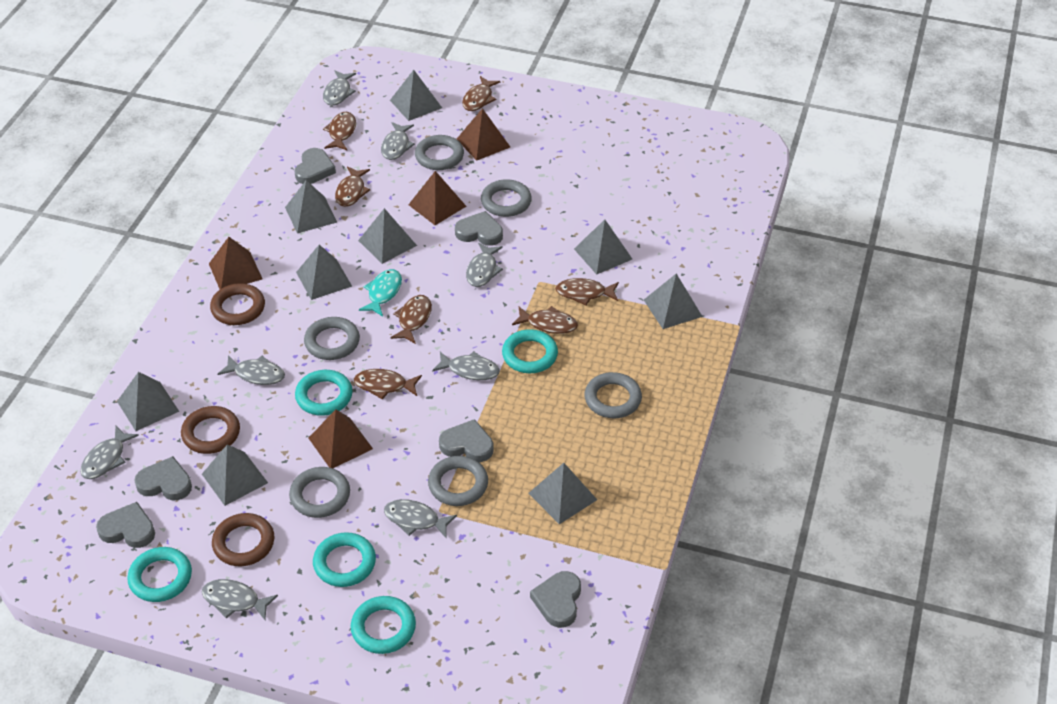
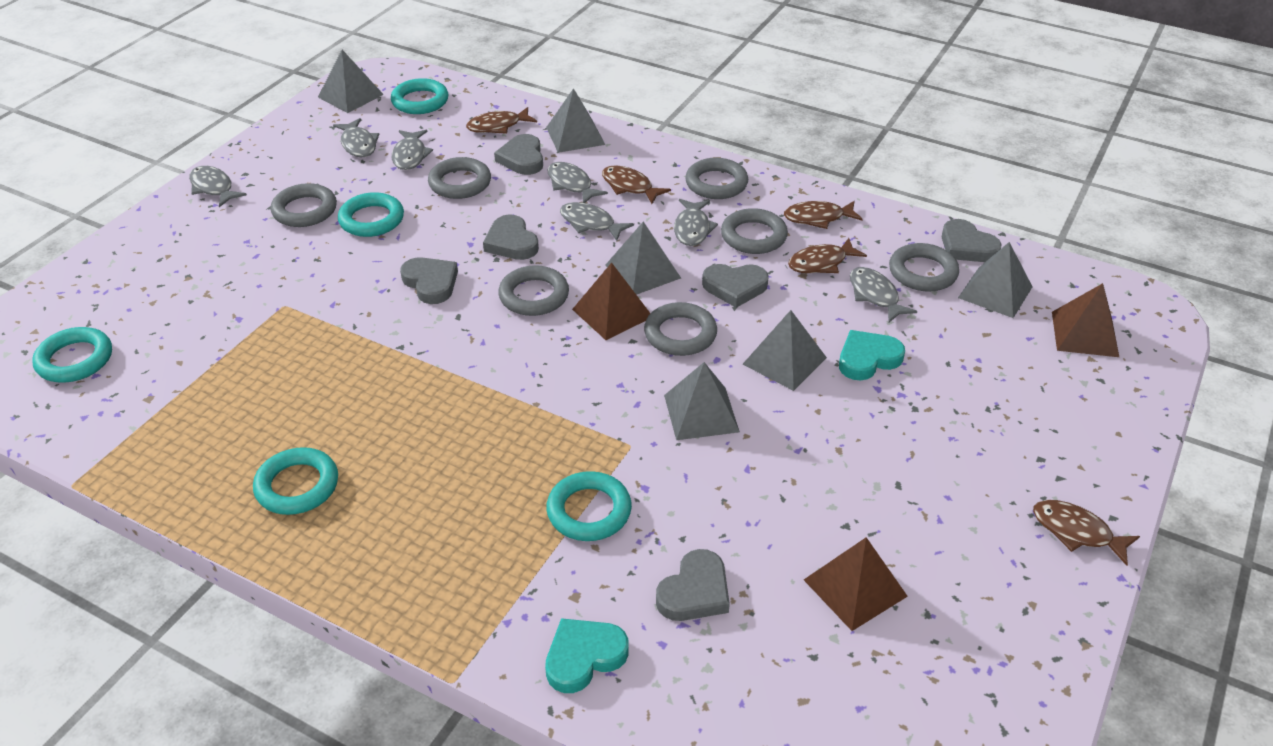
brown fish: 7 -> 5
brown pyramid: 4 -> 3
brown ring: 3 -> 0
grey fish: 8 -> 7
grey pyramid: 9 -> 6
grey ring: 6 -> 7
turquoise fish: 1 -> 0
turquoise heart: 0 -> 2

